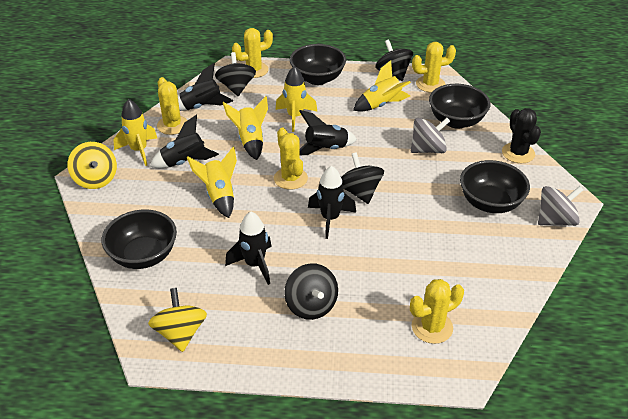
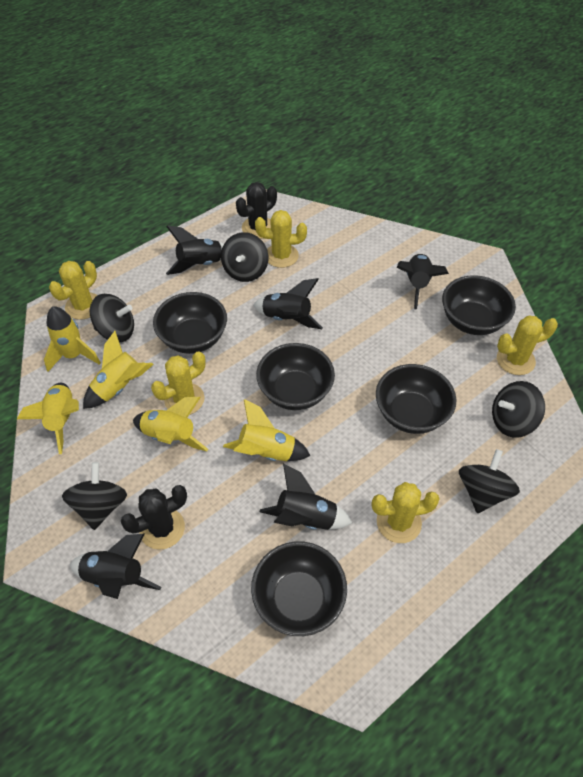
black bowl: 4 -> 5
black cactus: 1 -> 2
black spinning top: 4 -> 5
grey spinning top: 2 -> 0
yellow spinning top: 2 -> 0

